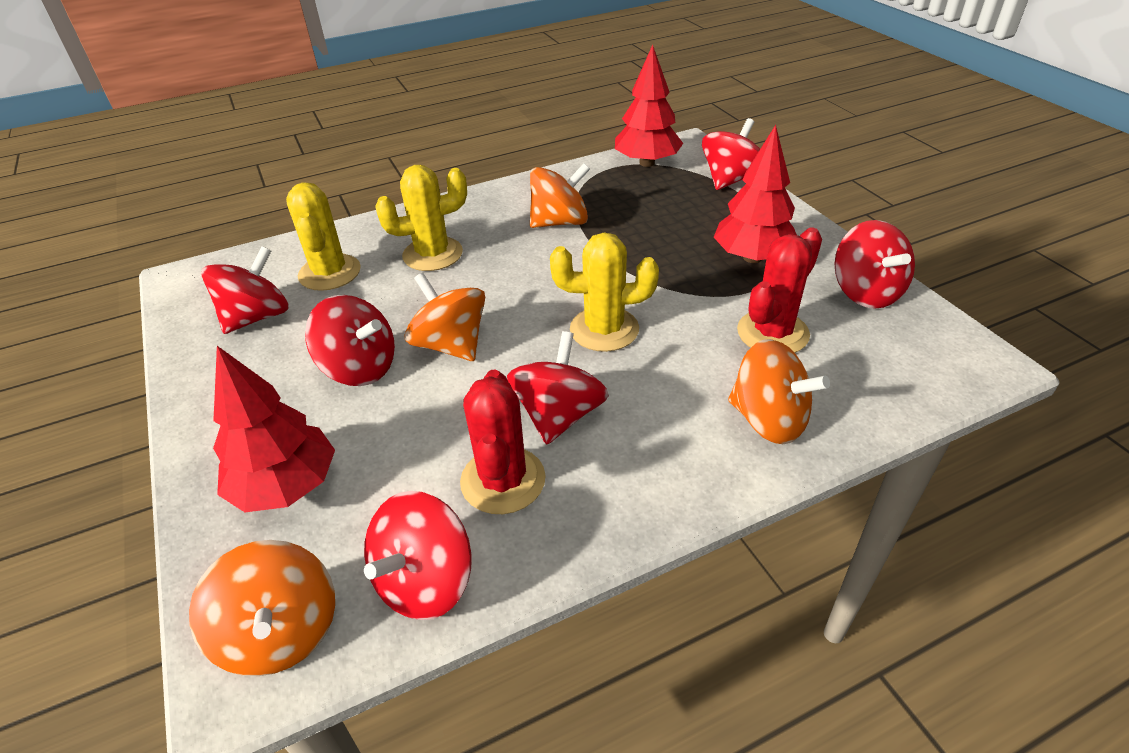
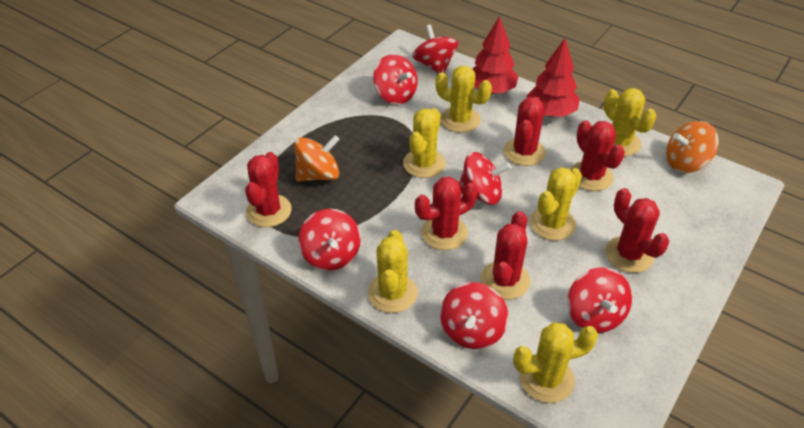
orange spinning top: 4 -> 2
red cactus: 2 -> 6
red tree: 3 -> 2
yellow cactus: 3 -> 6

